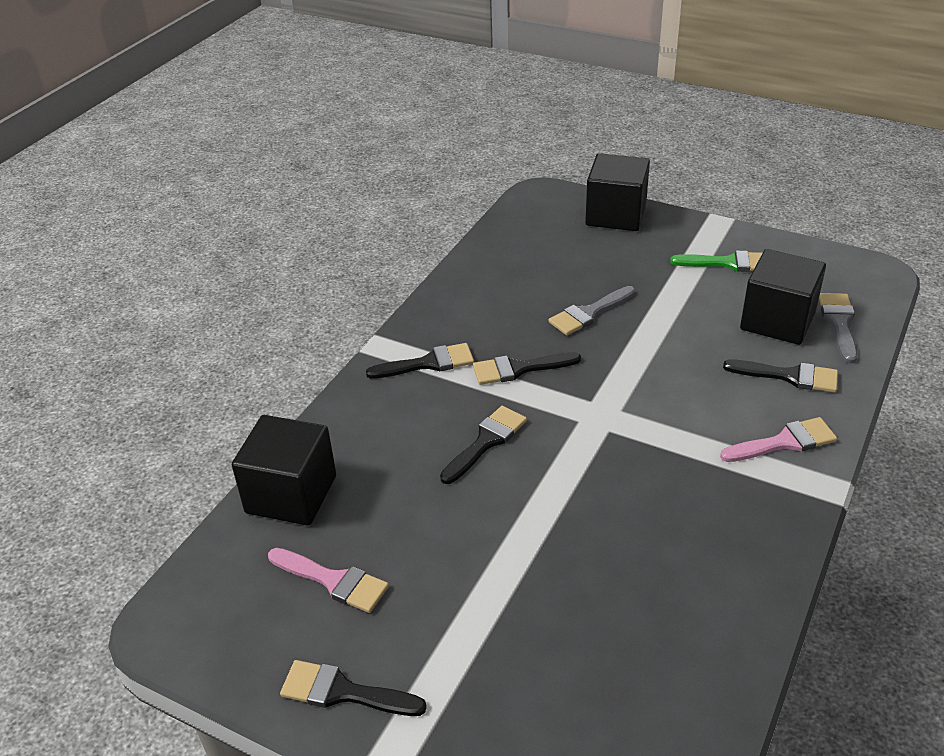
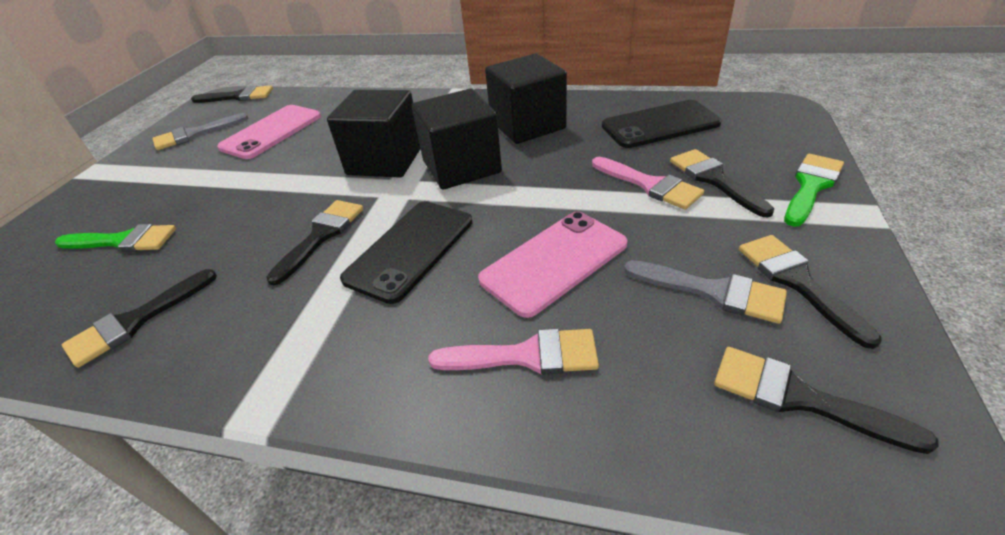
black brush: 5 -> 6
black phone: 0 -> 2
green brush: 1 -> 2
pink phone: 0 -> 2

